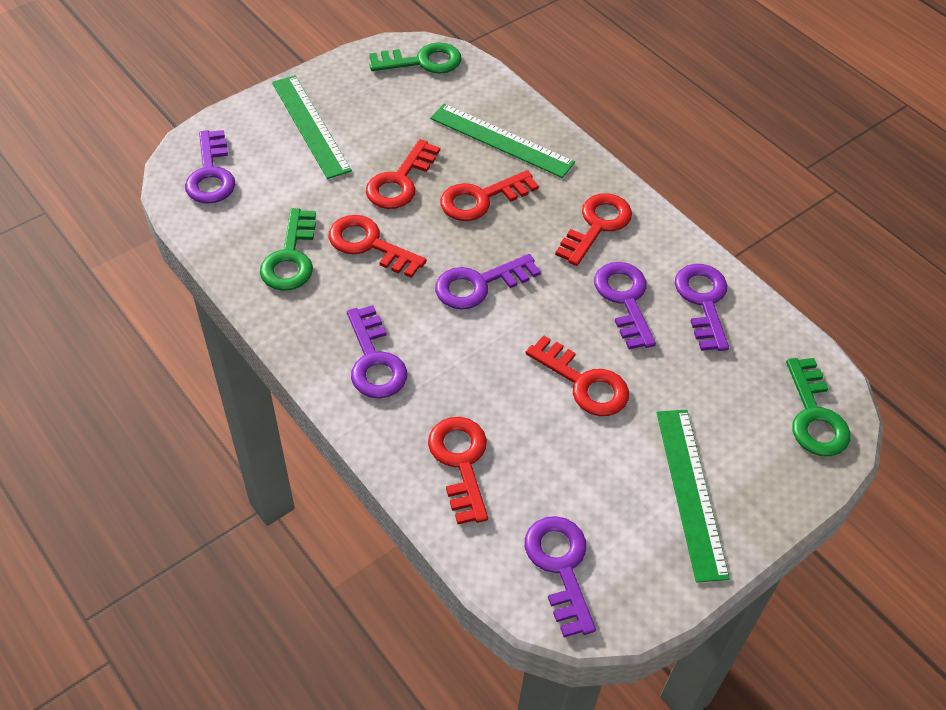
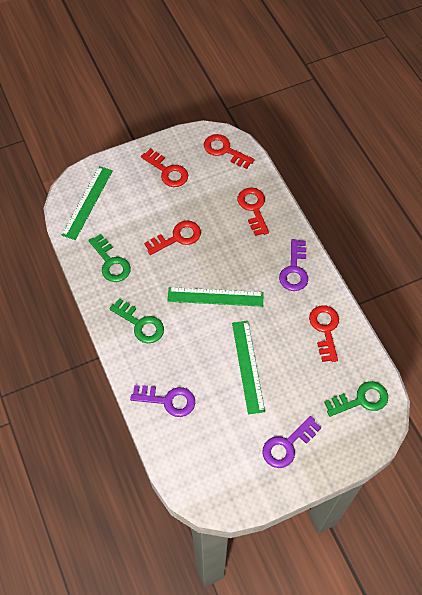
purple key: 6 -> 3
red key: 6 -> 5

